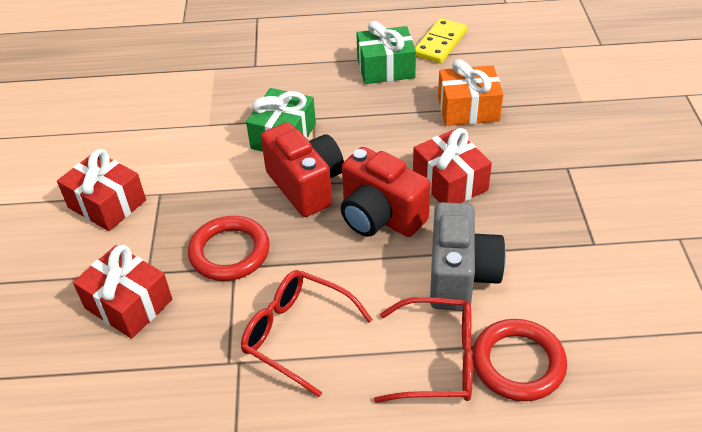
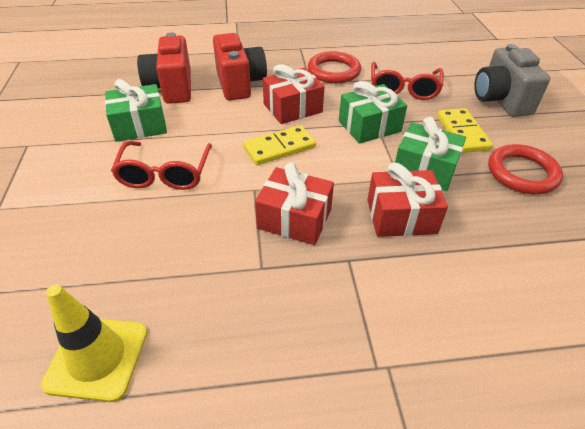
green gift: 2 -> 3
orange gift: 1 -> 0
yellow domino: 1 -> 2
yellow traffic cone: 0 -> 1

